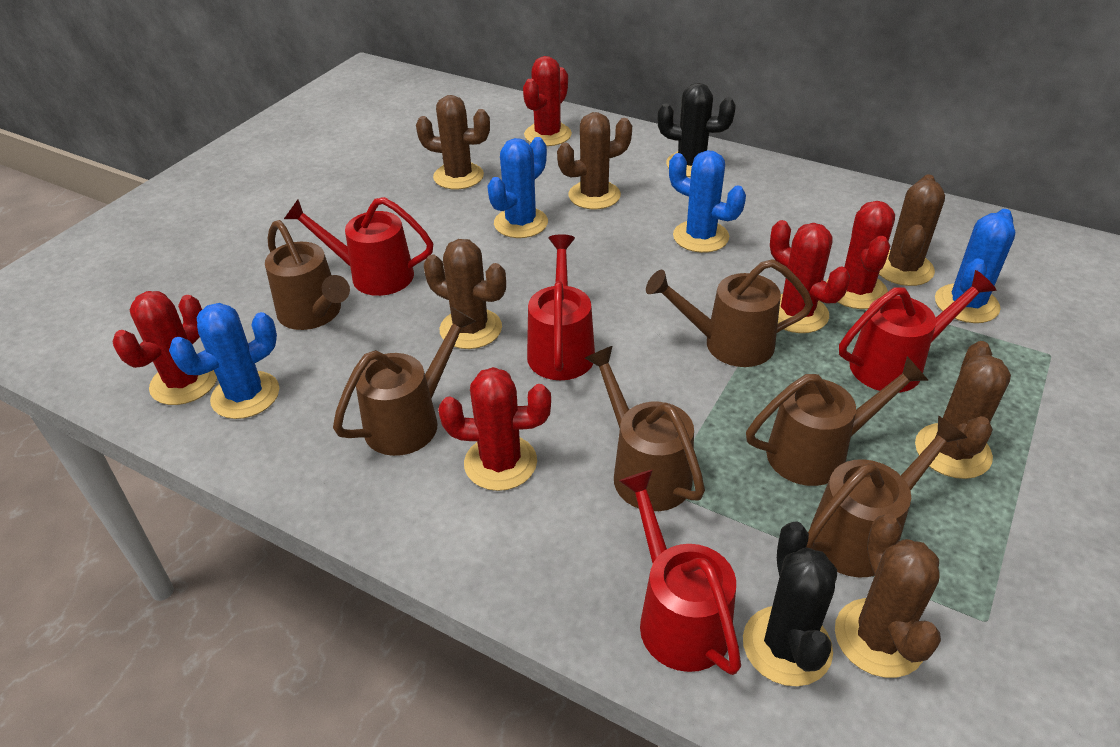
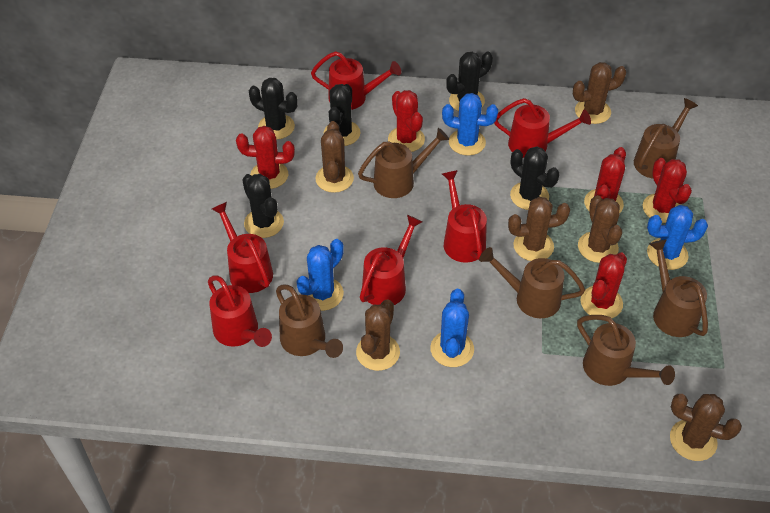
black cactus: 2 -> 5
red watering can: 4 -> 6

